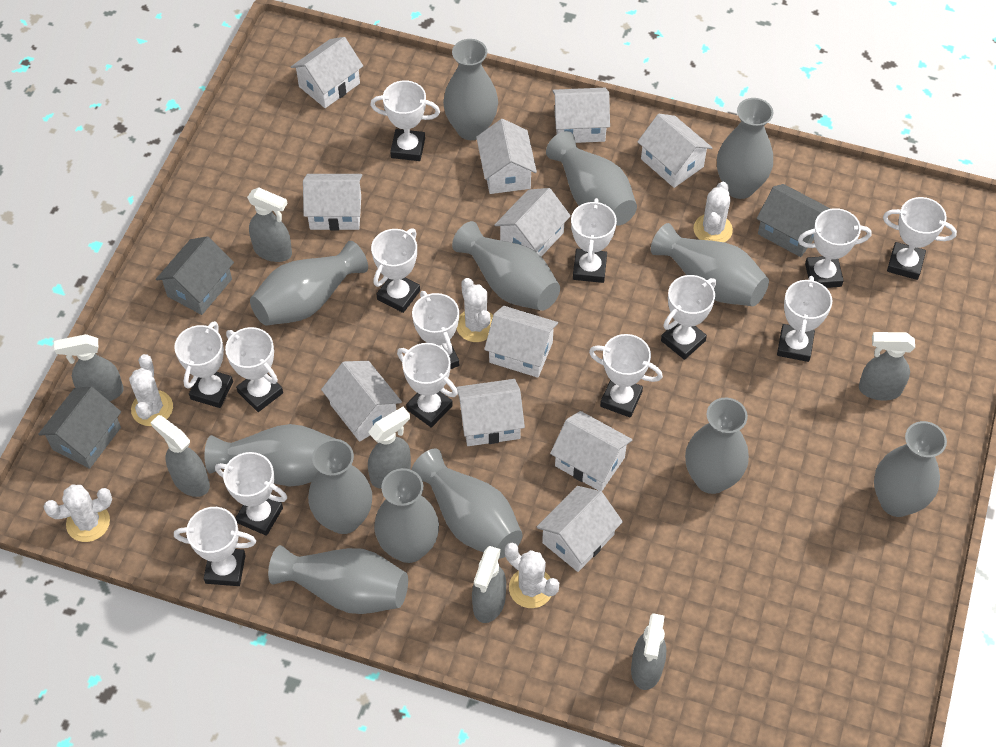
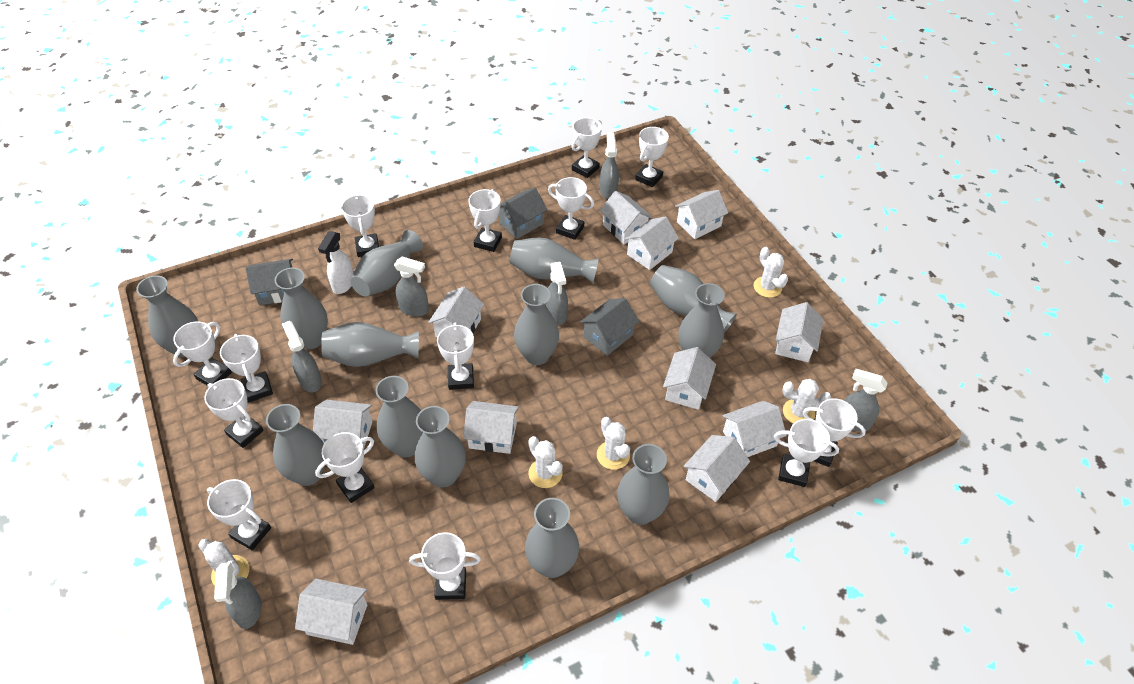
grey spray bottle: 7 -> 6
white spray bottle: 0 -> 1

